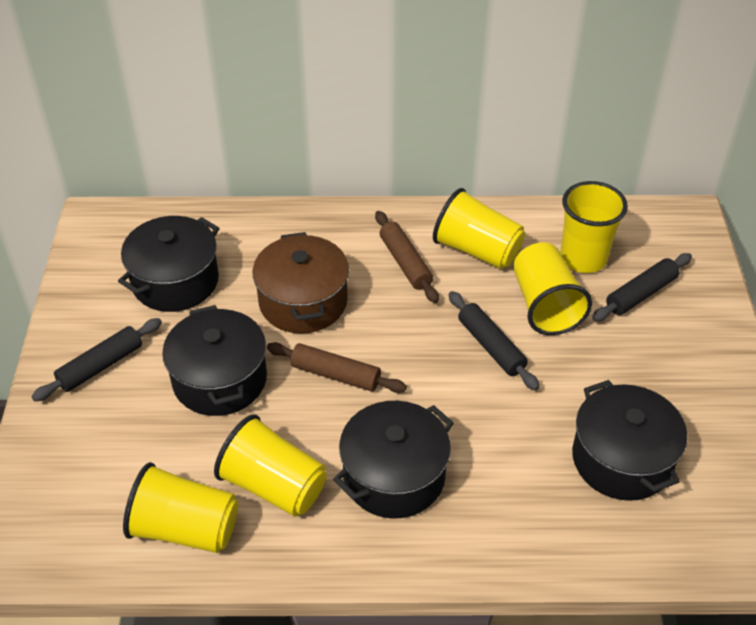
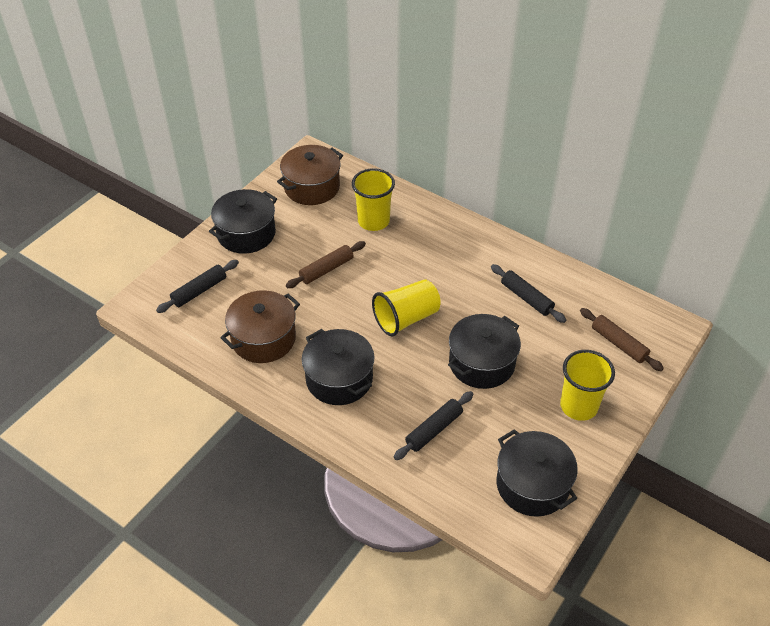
brown pot: 1 -> 2
yellow cup: 5 -> 3

